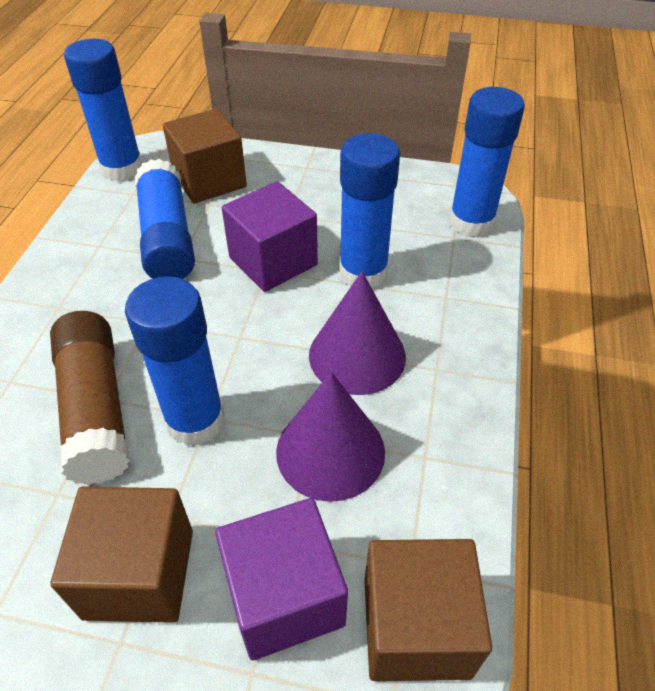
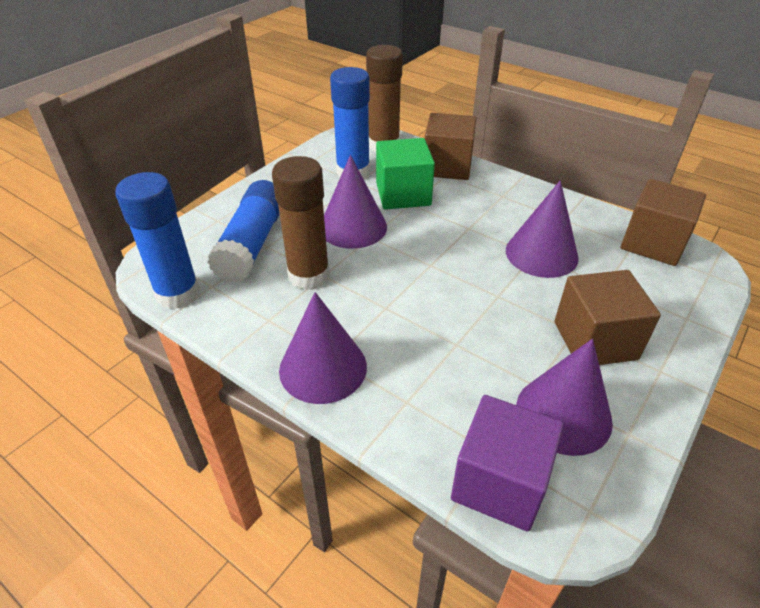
blue glue stick: 5 -> 3
brown glue stick: 1 -> 2
green cube: 0 -> 1
purple cone: 2 -> 4
purple cube: 2 -> 1

